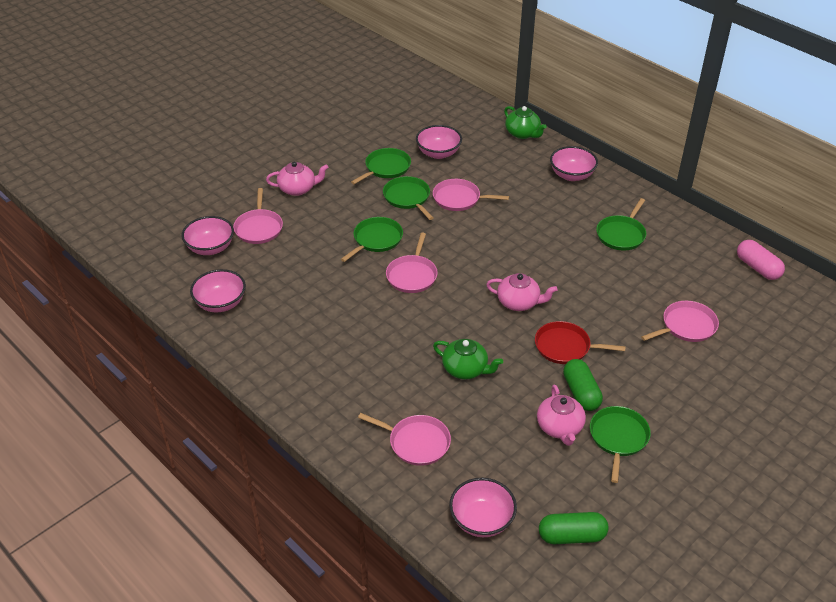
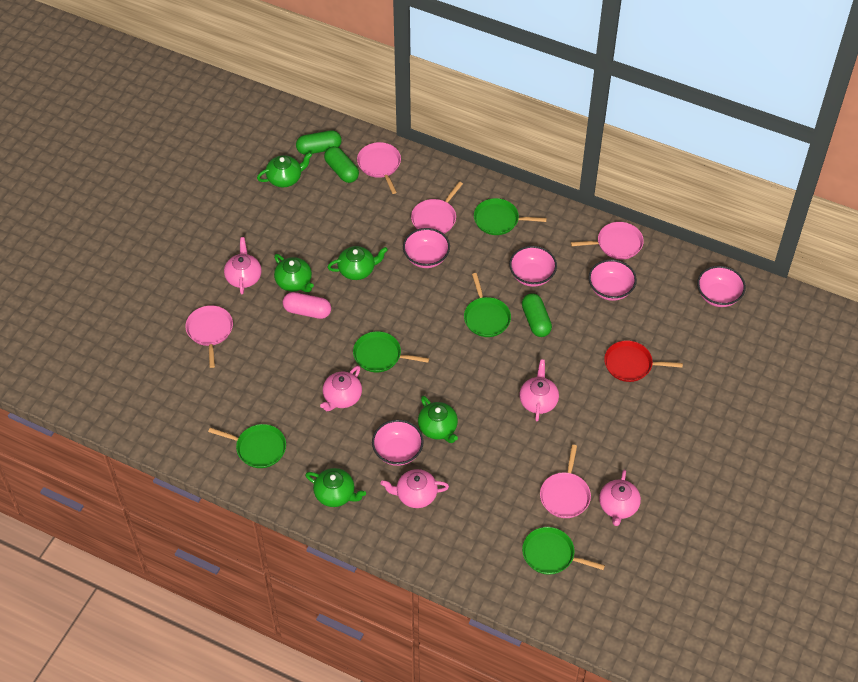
green capsule: 2 -> 3
green teapot: 2 -> 5
pink teapot: 3 -> 5

